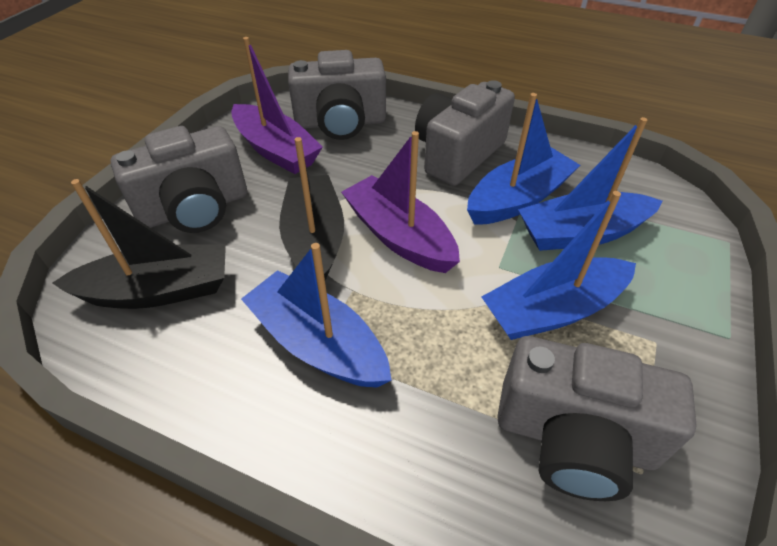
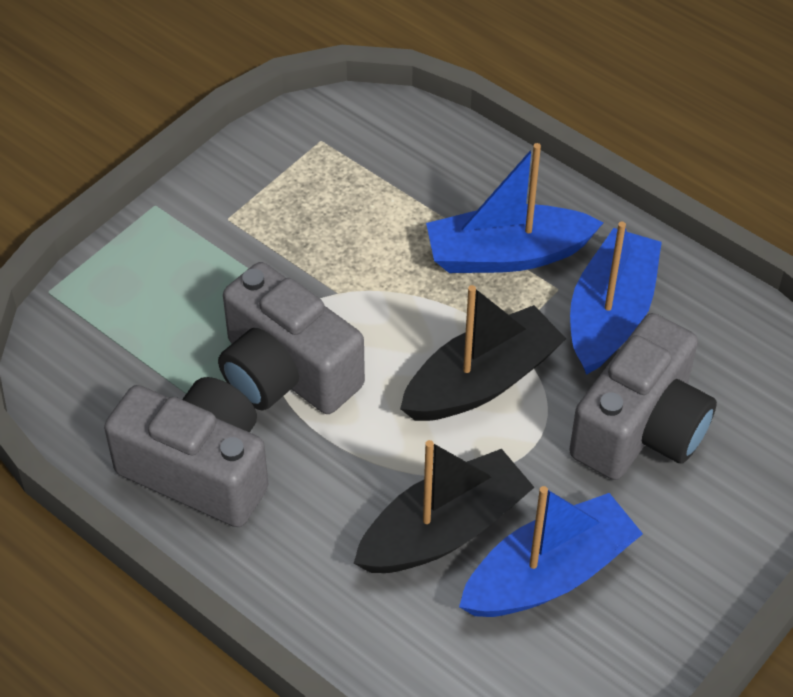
blue boat: 4 -> 3
grey camera: 4 -> 3
purple boat: 2 -> 0

